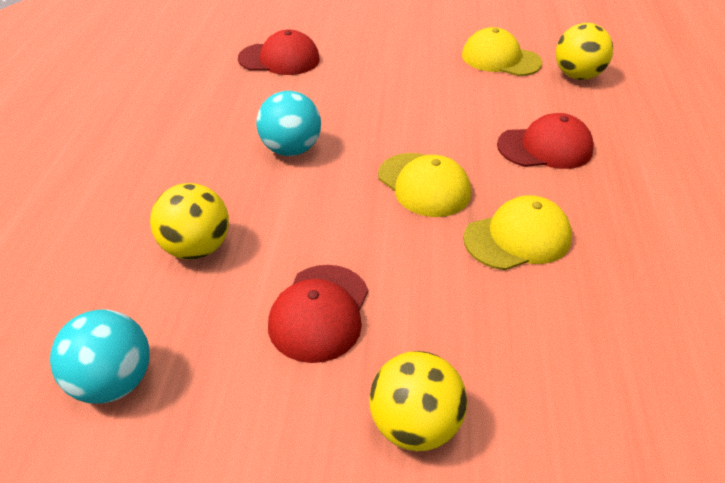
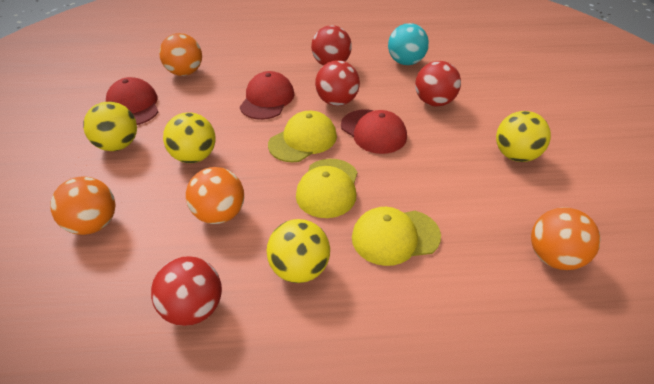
orange ball: 0 -> 4
red ball: 0 -> 4
turquoise ball: 2 -> 1
yellow ball: 3 -> 4

